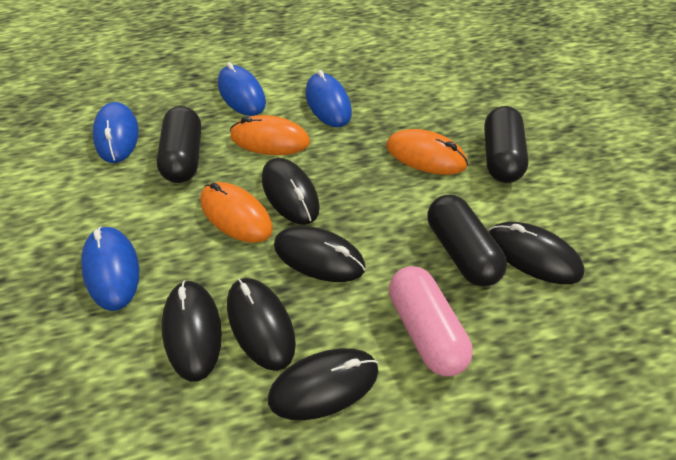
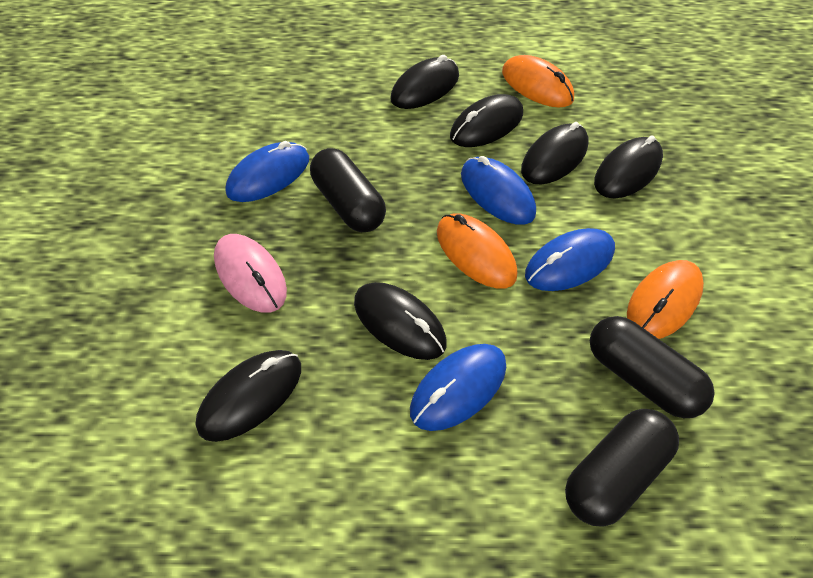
pink capsule: 1 -> 0
pink mouse: 0 -> 1

